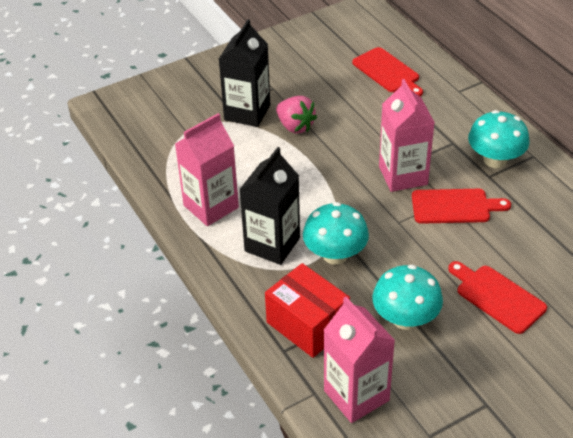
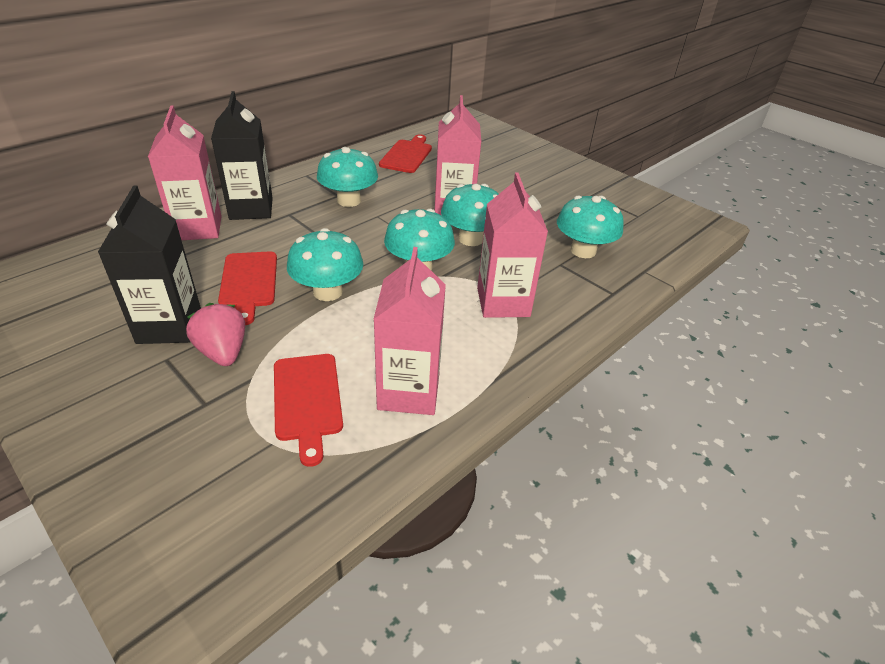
pink carton: 3 -> 4
red box: 1 -> 0
turquoise mushroom: 3 -> 5

